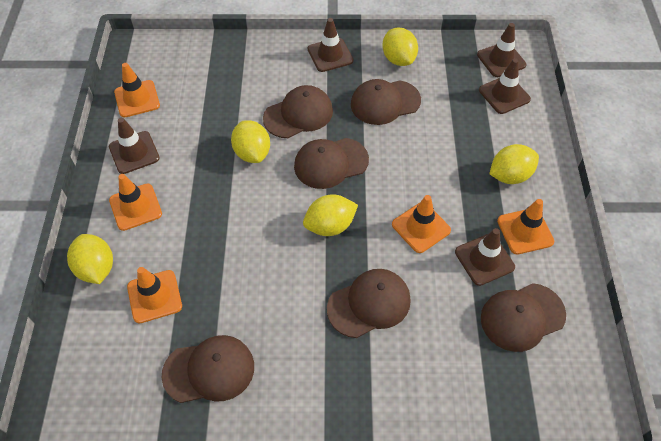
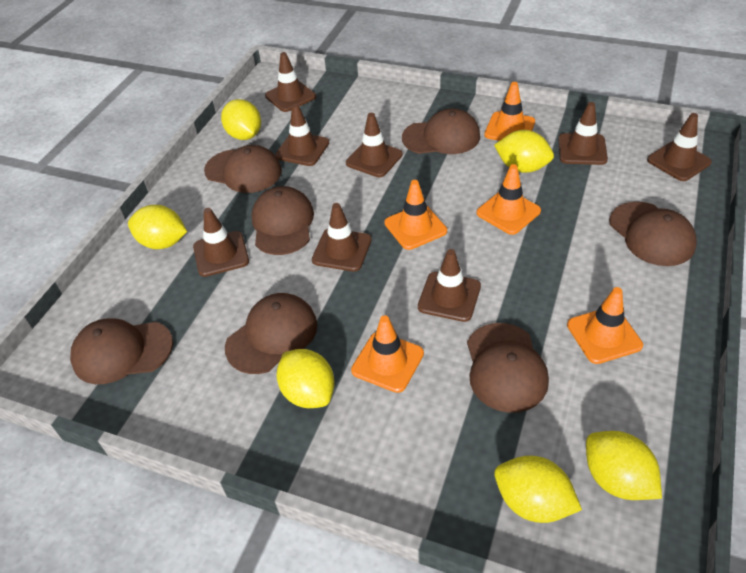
brown cap: 6 -> 7
brown traffic cone: 5 -> 8
yellow lemon: 5 -> 6

